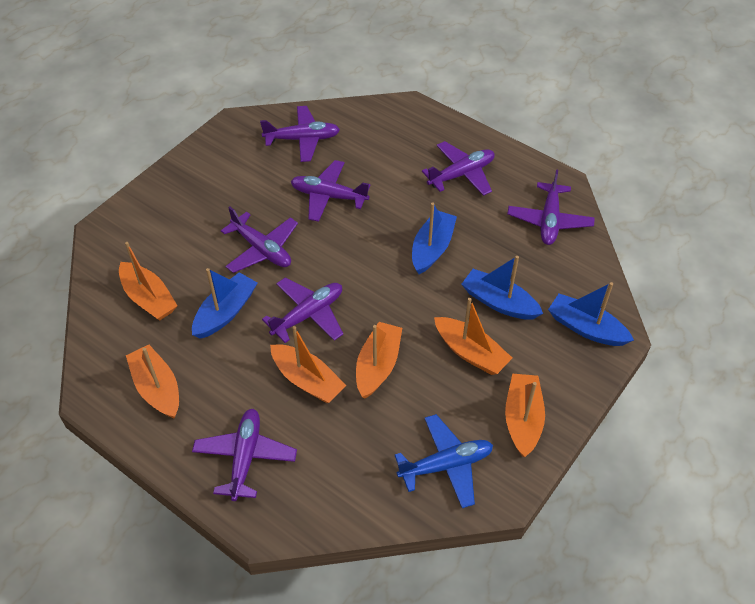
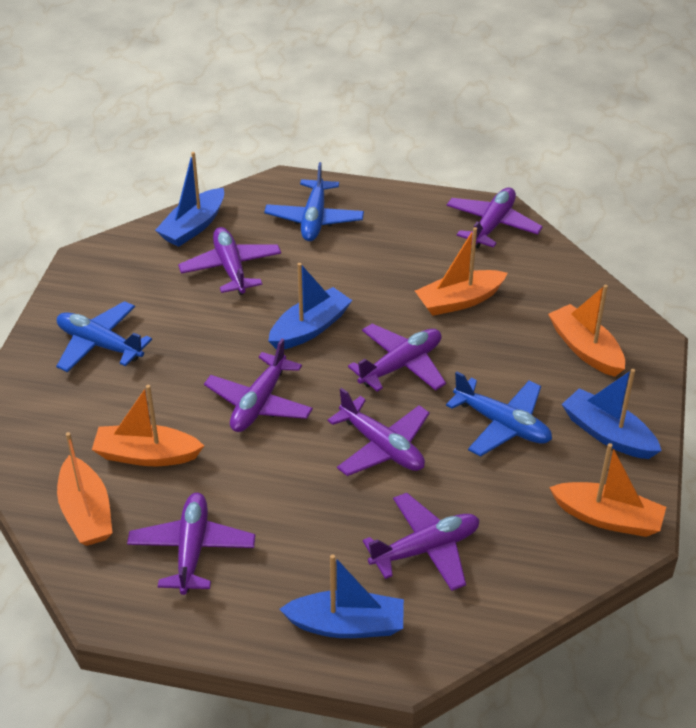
blue plane: 1 -> 3
orange boat: 6 -> 5

